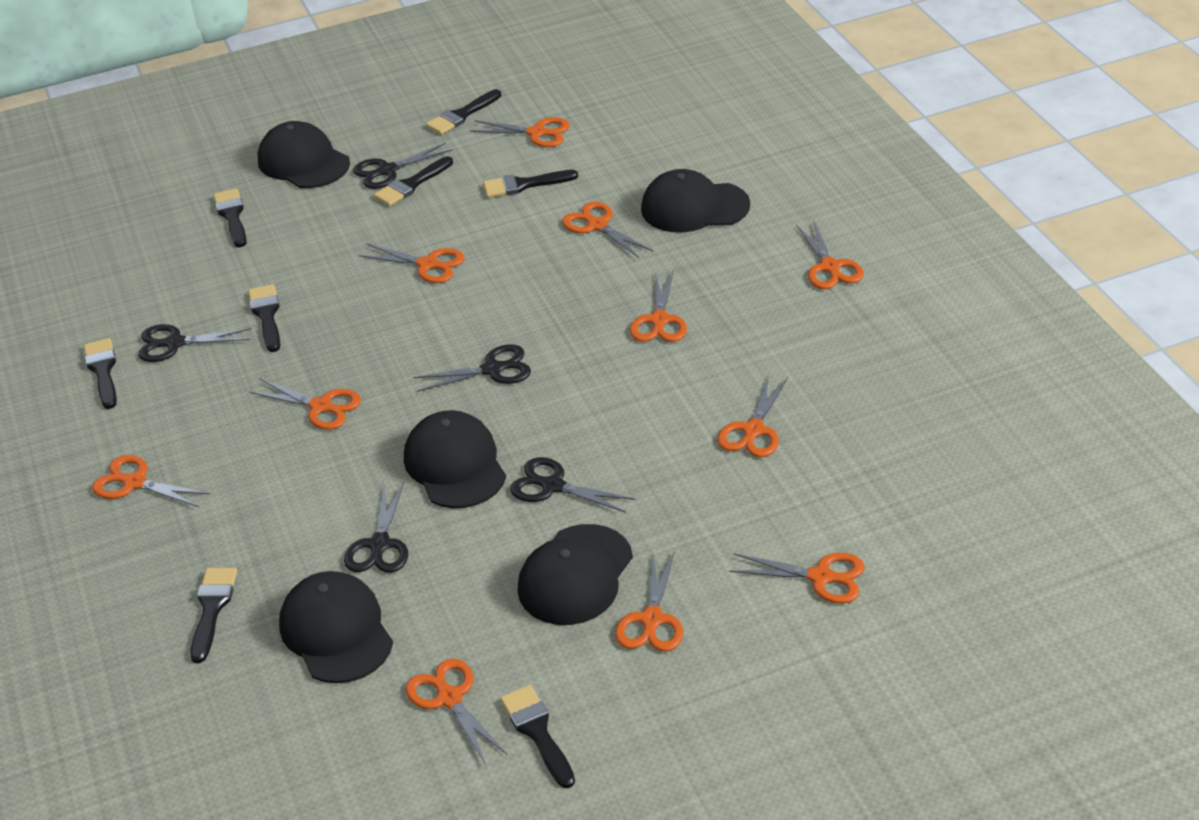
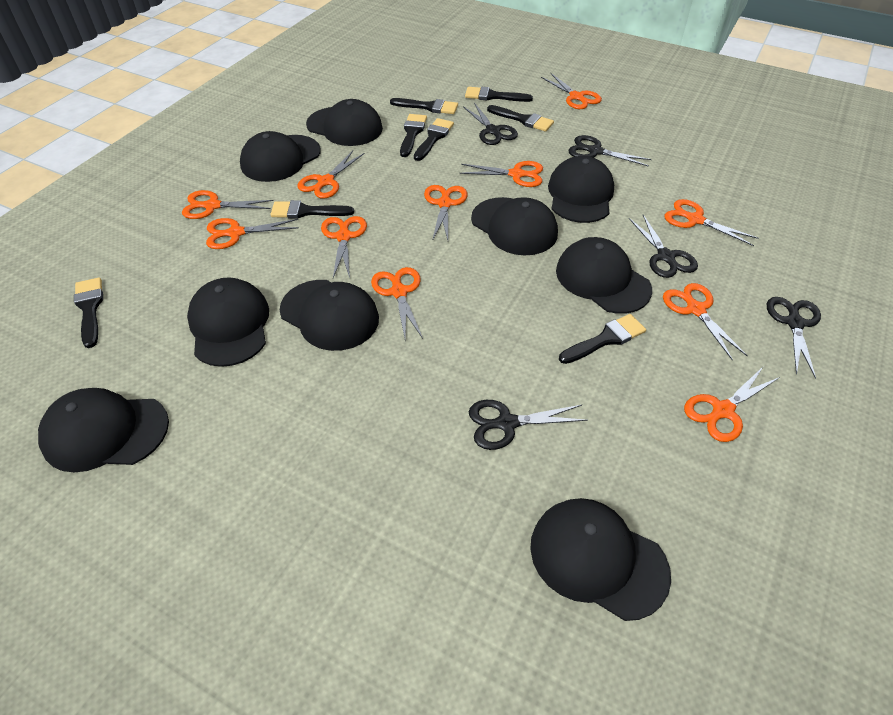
black cap: 5 -> 9

